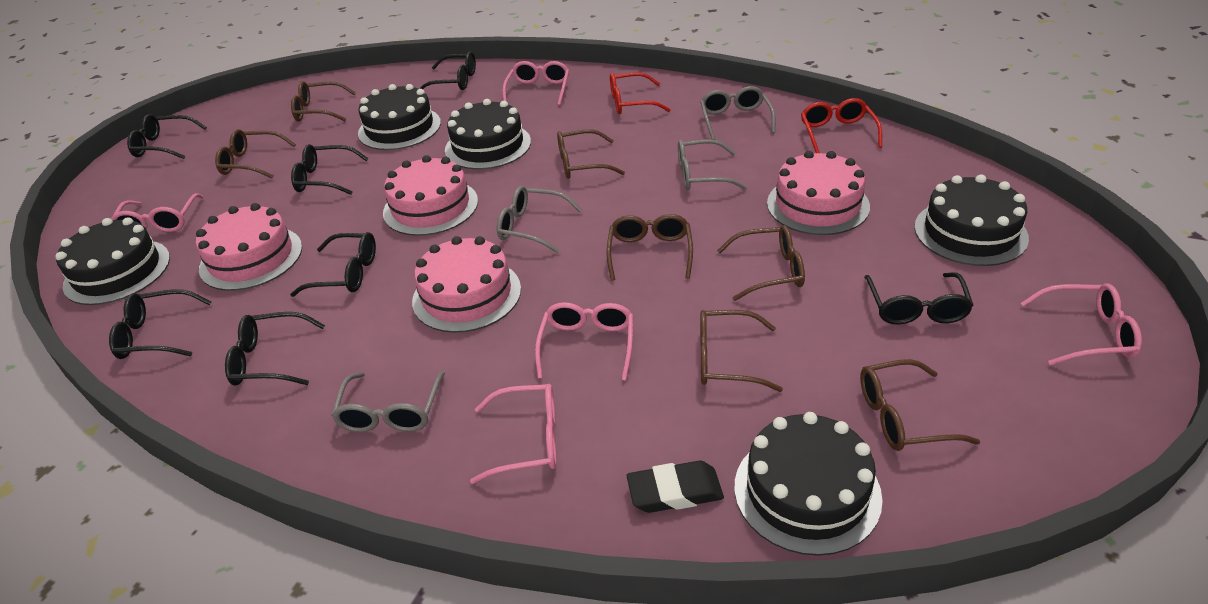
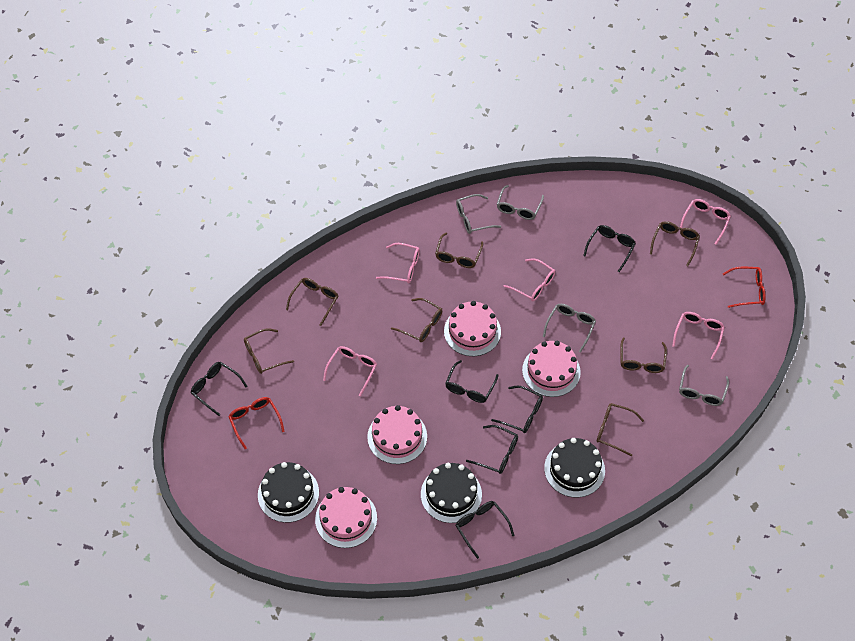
black cake: 5 -> 3
black eraser: 1 -> 0
black glasses: 7 -> 6

